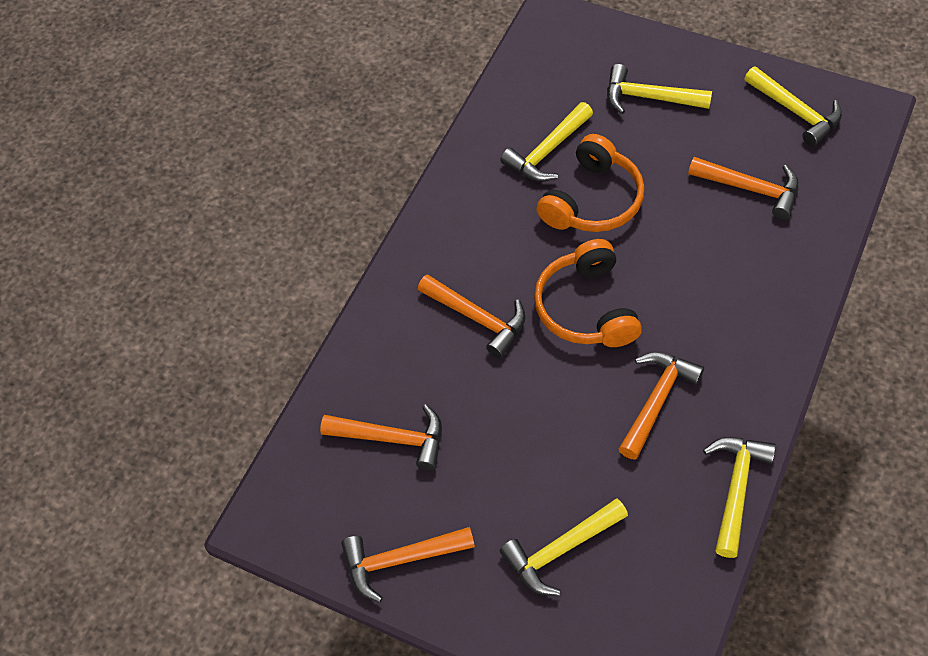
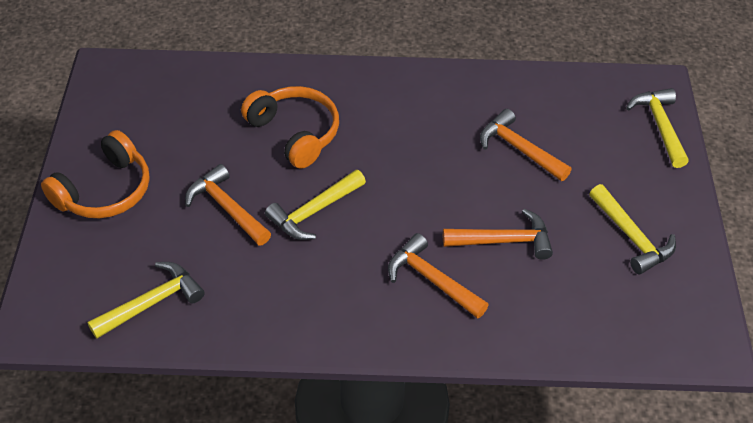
orange hammer: 5 -> 4
yellow hammer: 5 -> 4

